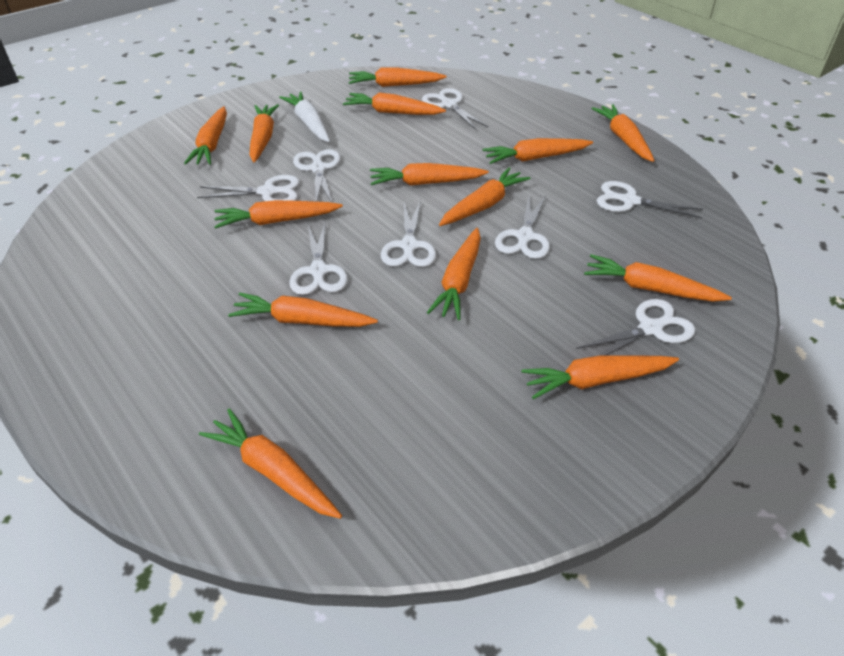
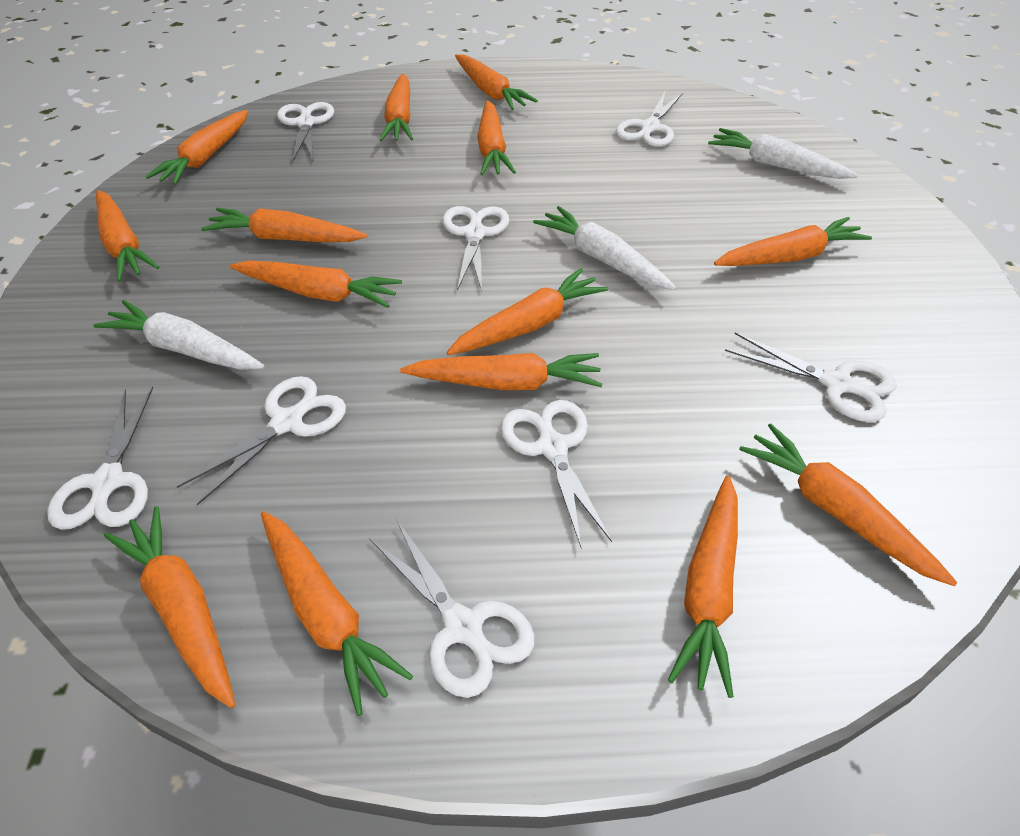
white carrot: 1 -> 3

